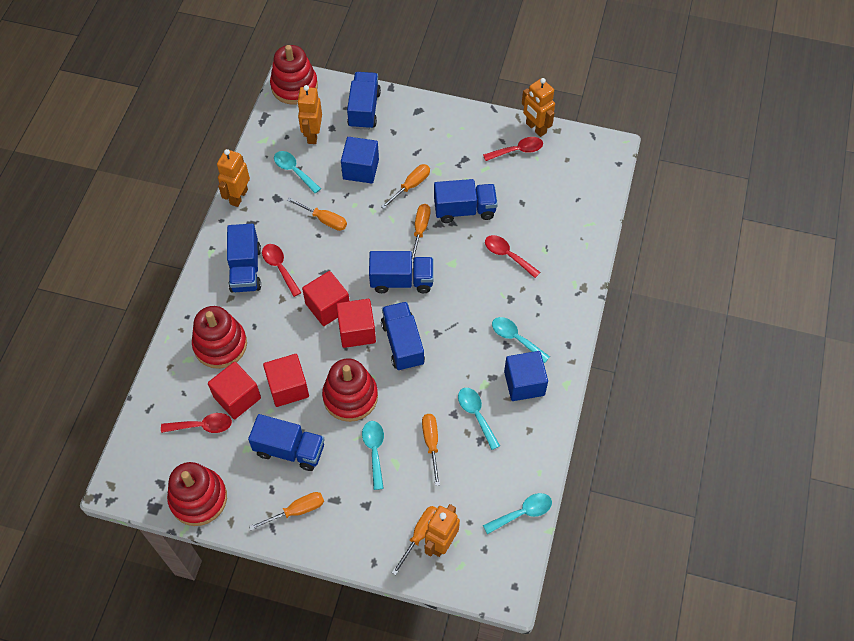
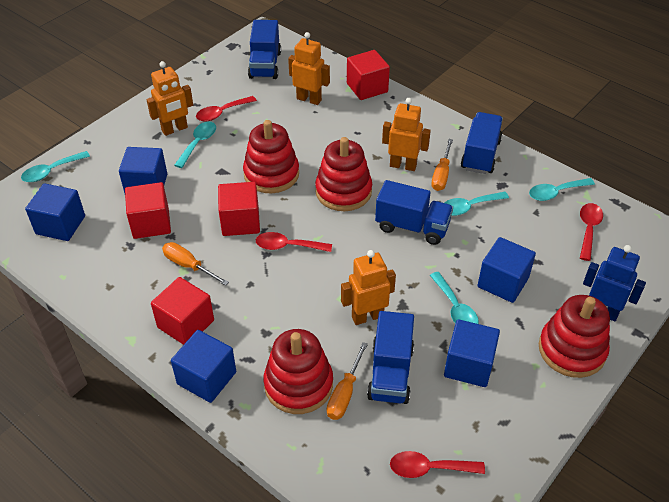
blue cube: 2 -> 5
blue robot: 0 -> 1
blue truck: 6 -> 4
orange screwdriver: 6 -> 3

